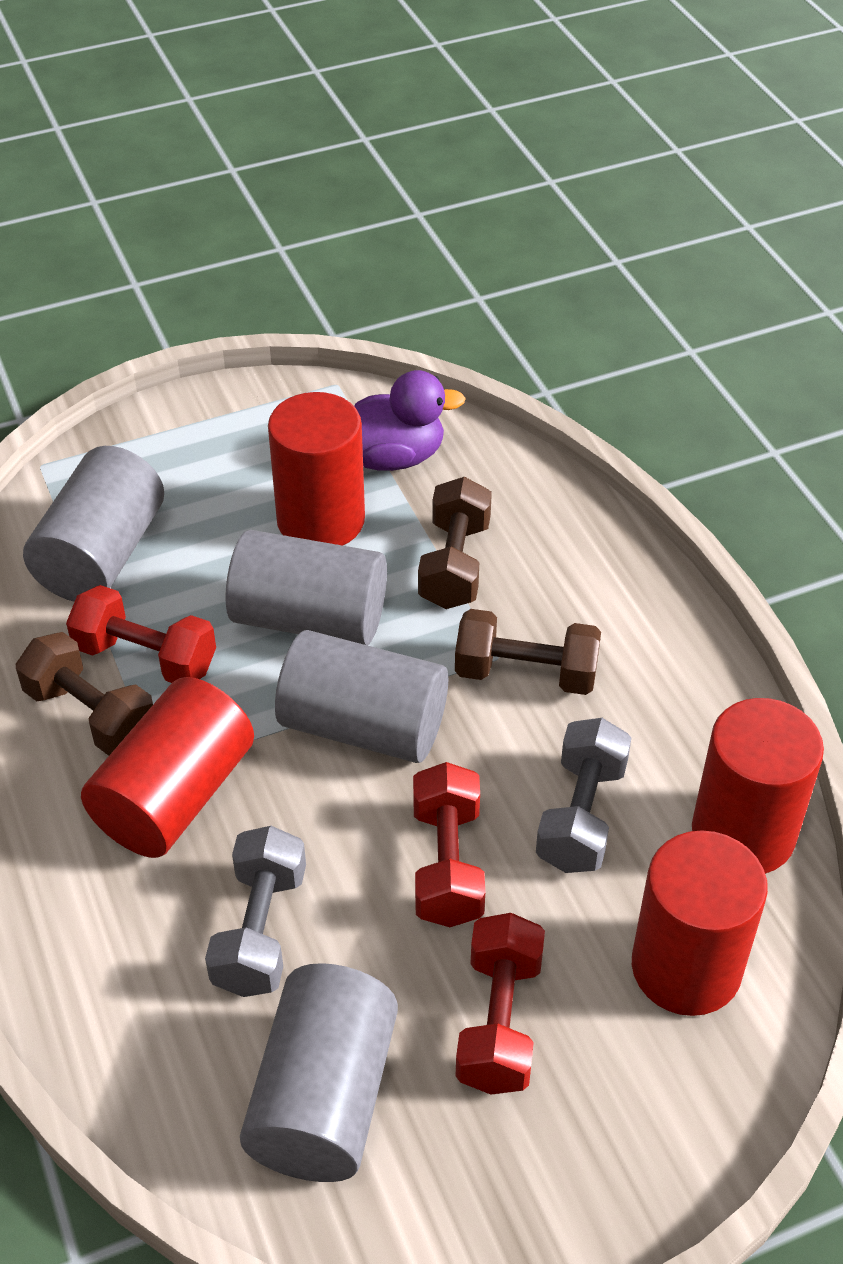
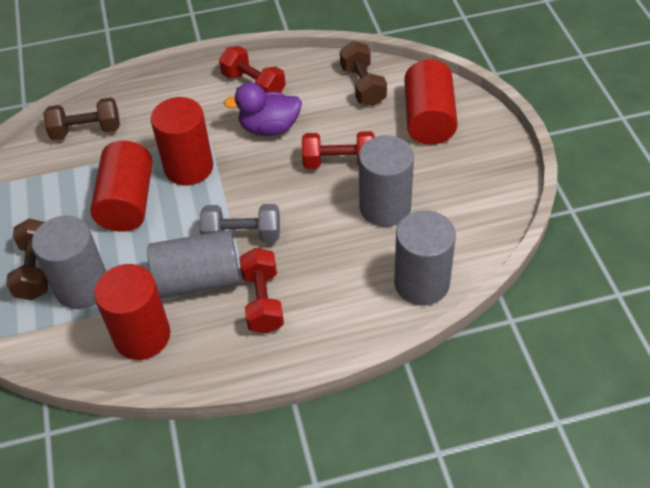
grey dumbbell: 2 -> 1

